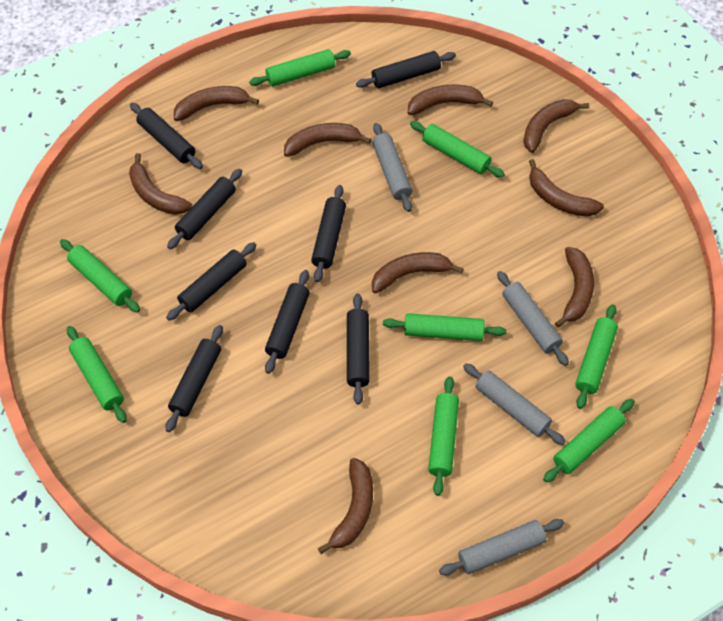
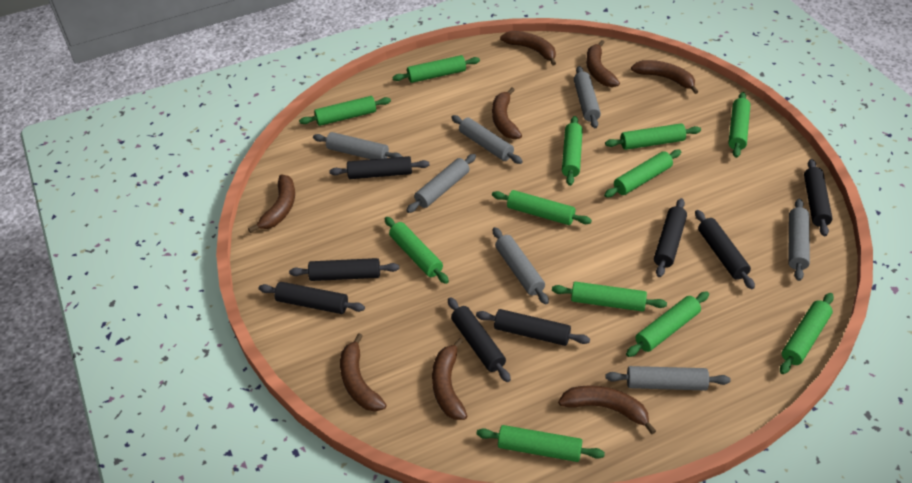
brown banana: 9 -> 8
green rolling pin: 8 -> 12
grey rolling pin: 4 -> 7

